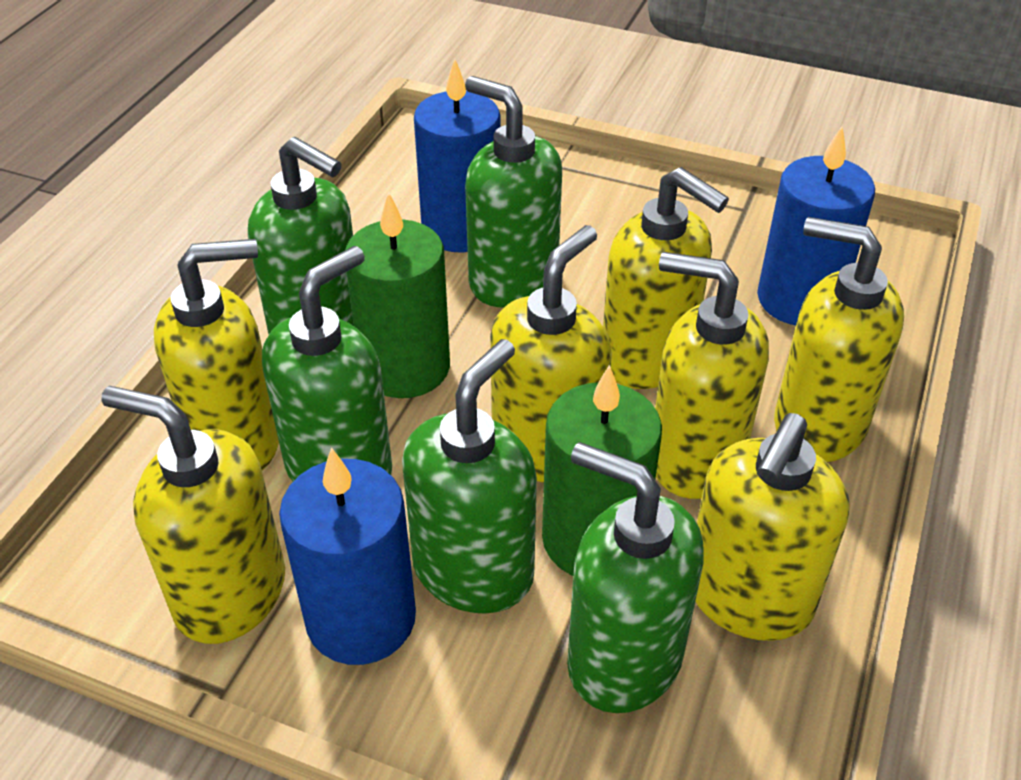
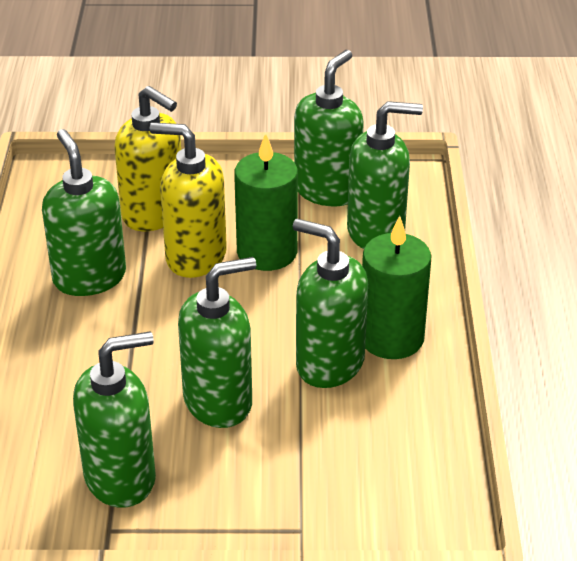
blue candle: 3 -> 0
green soap dispenser: 5 -> 6
yellow soap dispenser: 7 -> 2

